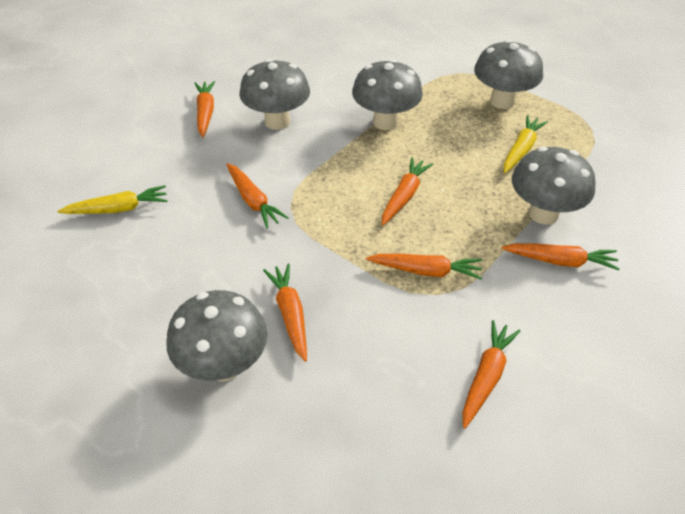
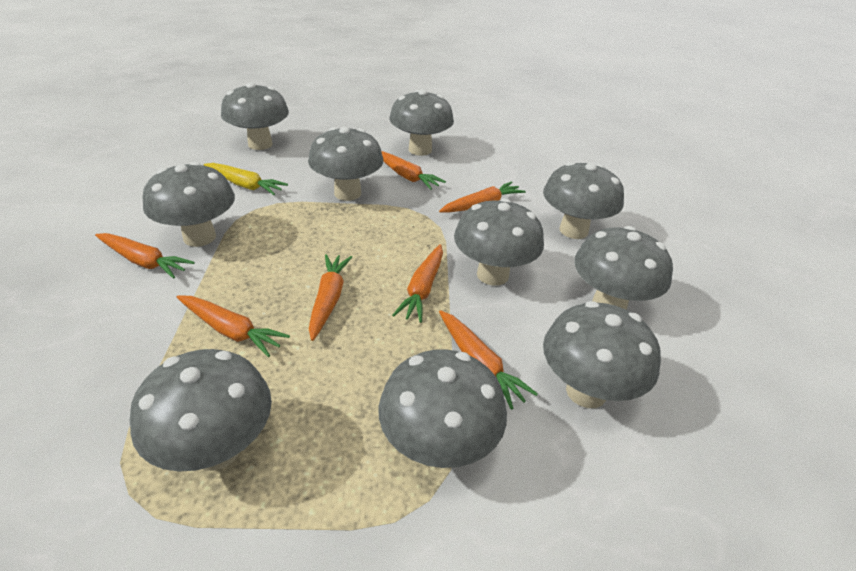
grey mushroom: 5 -> 10
yellow carrot: 2 -> 1

